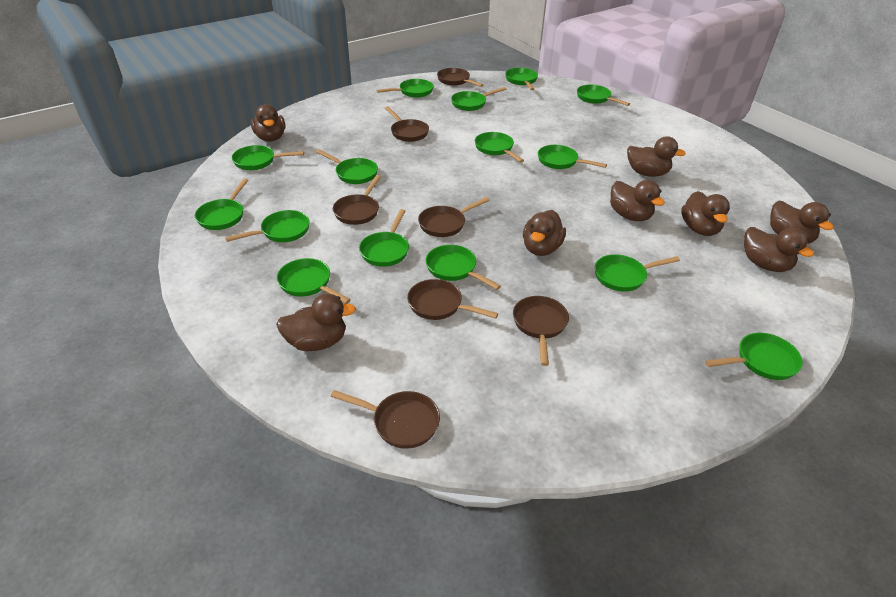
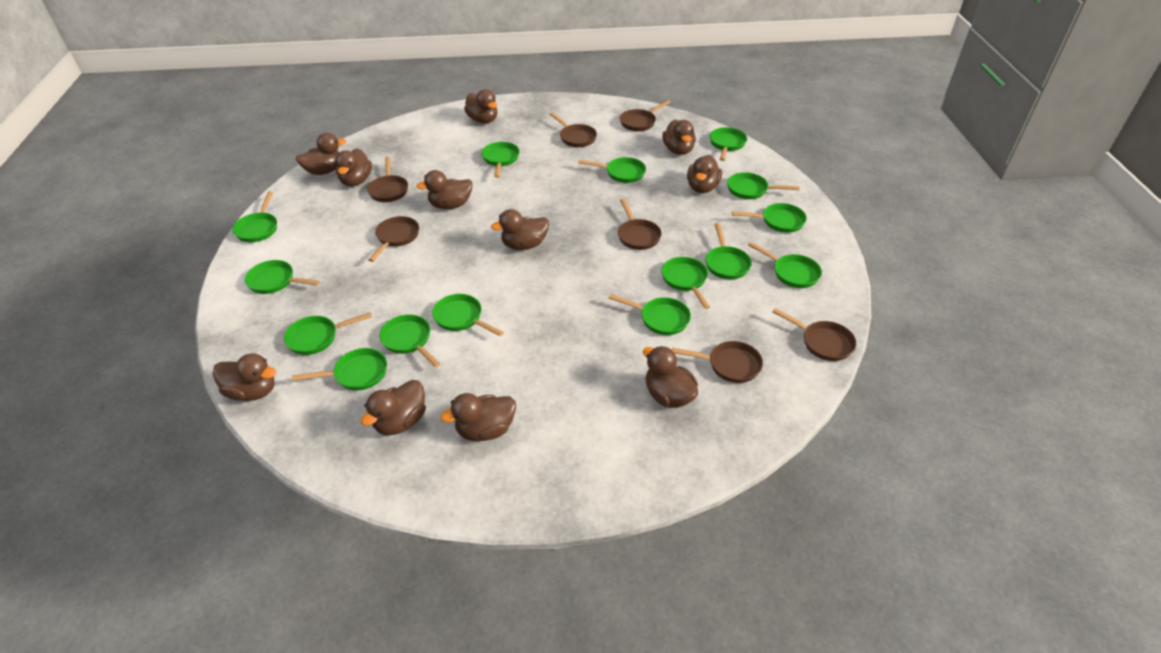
brown duck: 8 -> 11

